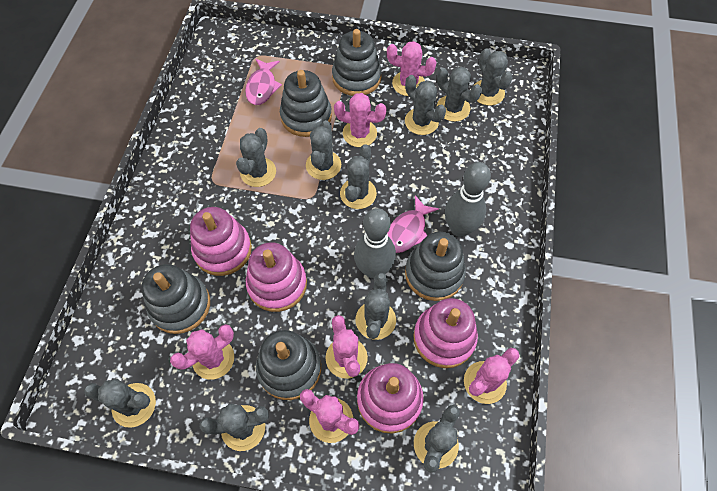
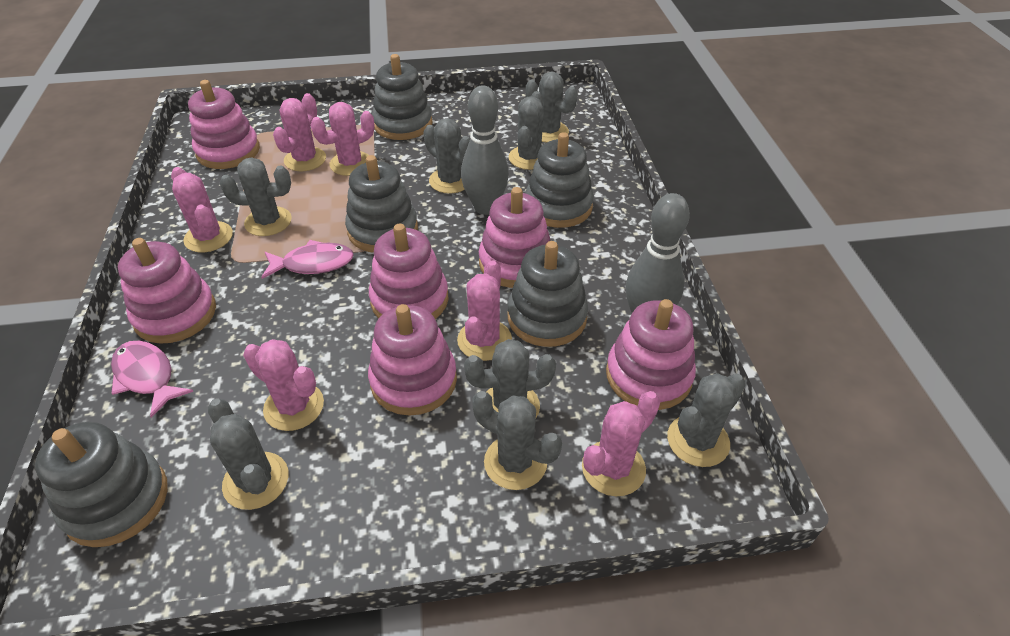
grey cactus: 10 -> 8
pink stacking toy: 4 -> 6

